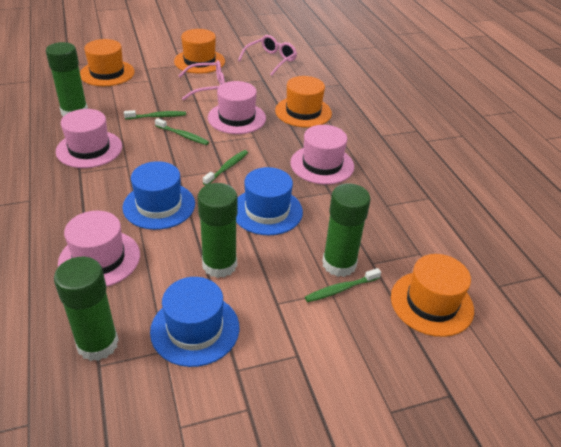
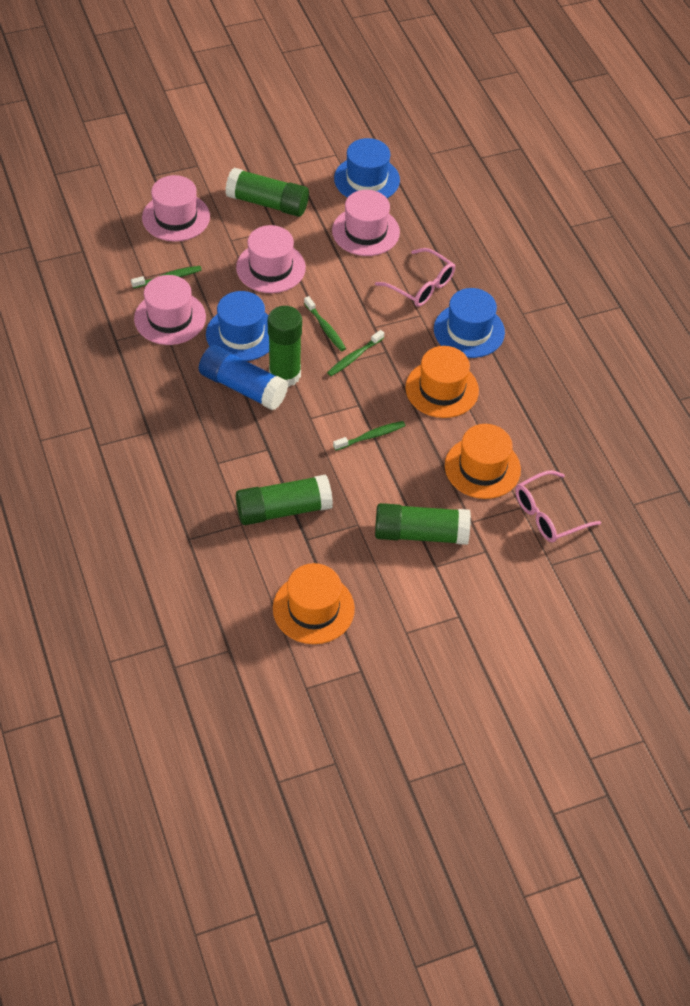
blue glue stick: 0 -> 1
orange hat: 4 -> 3

